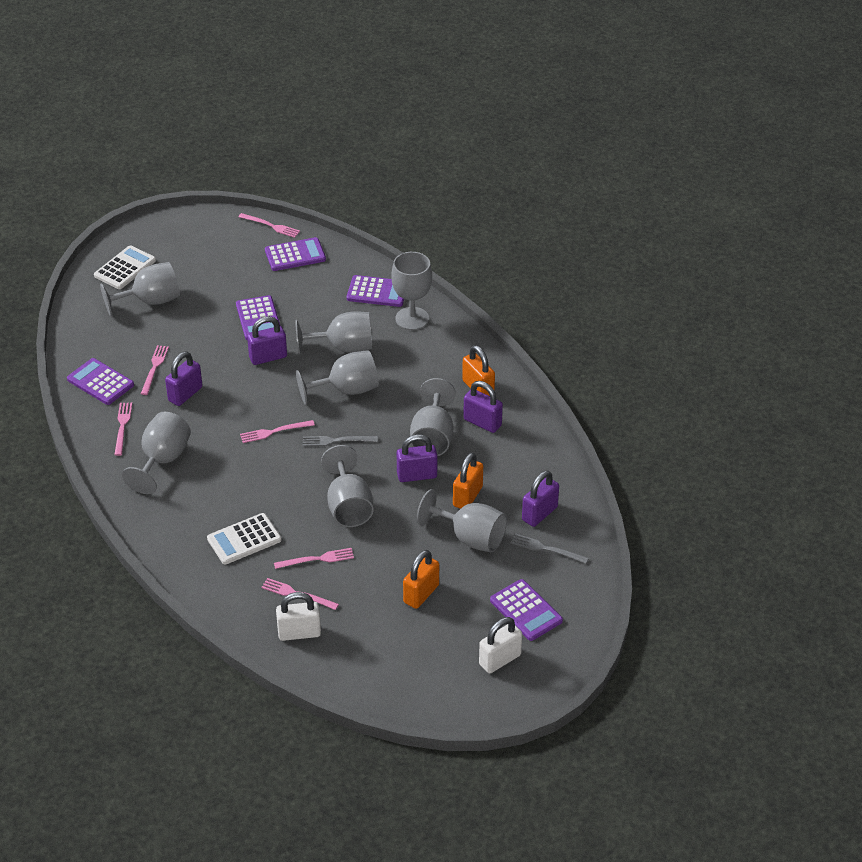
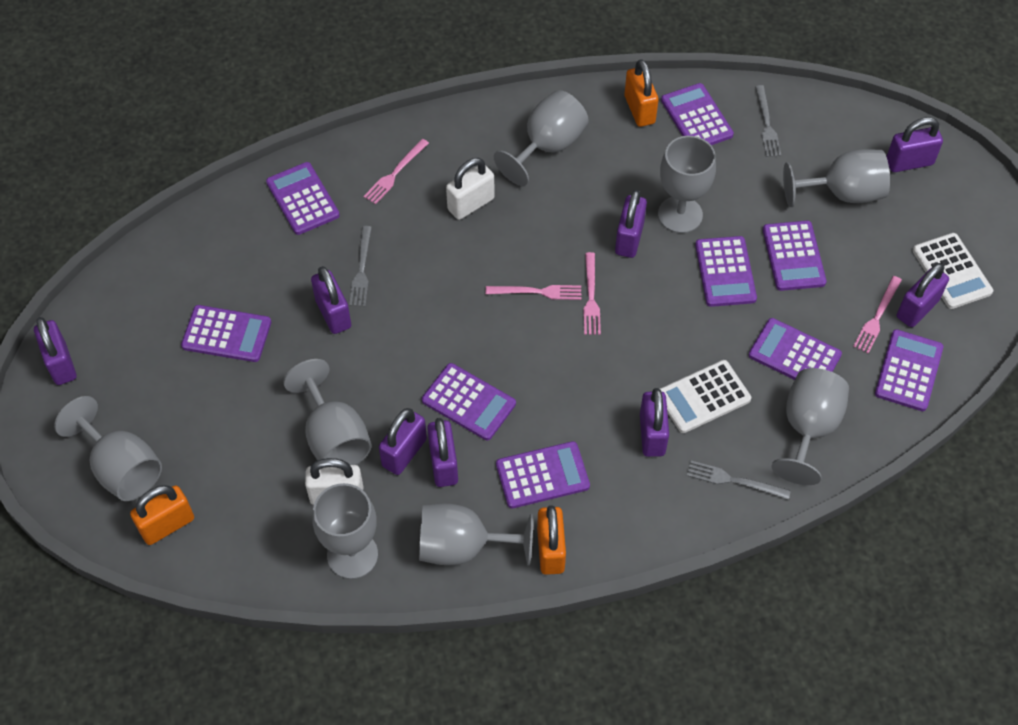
grey fork: 2 -> 3
pink fork: 6 -> 4
purple calculator: 5 -> 9
purple padlock: 5 -> 8

